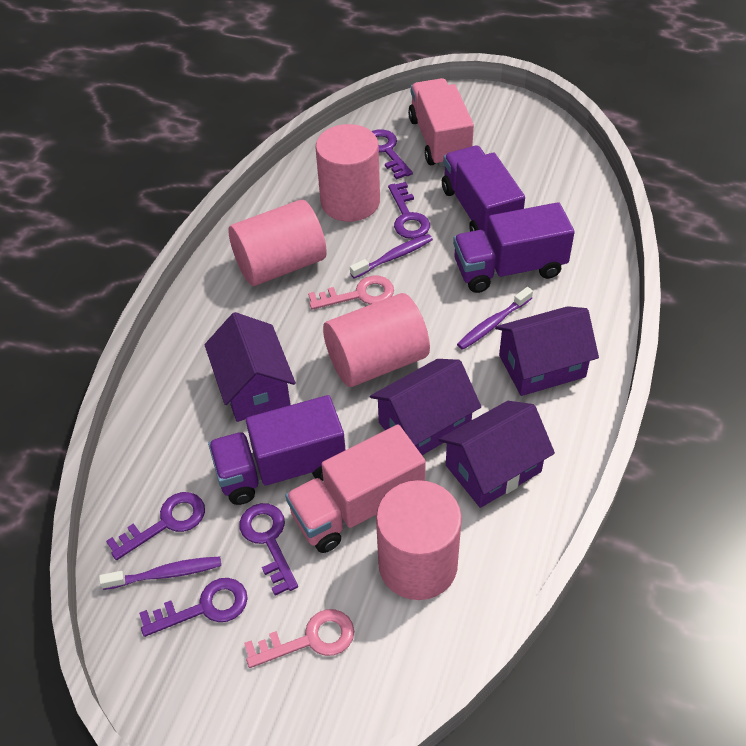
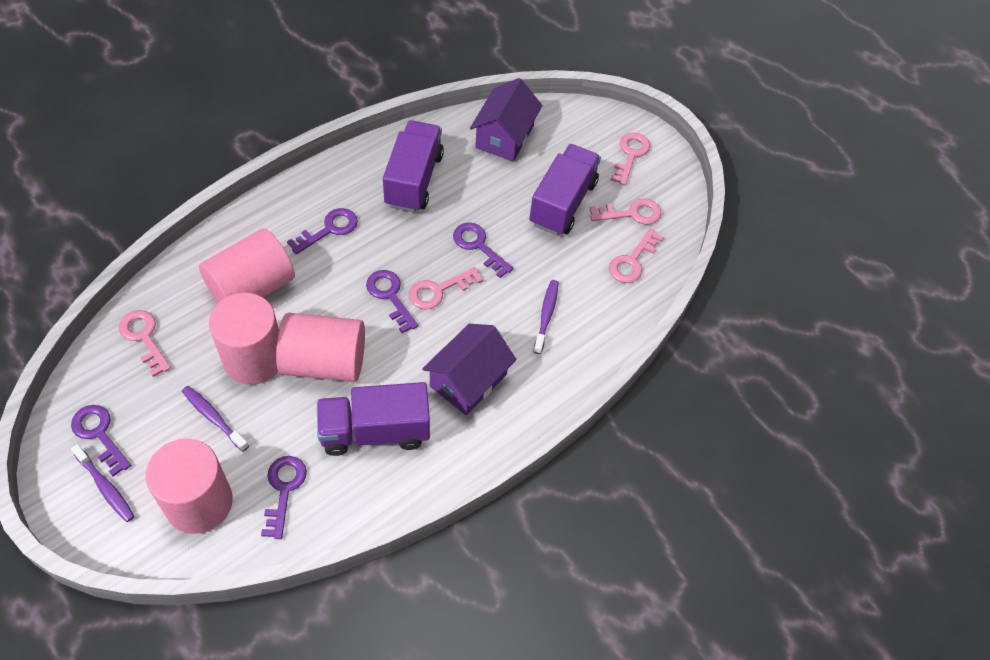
pink key: 2 -> 5
pink truck: 2 -> 0
purple house: 4 -> 2

